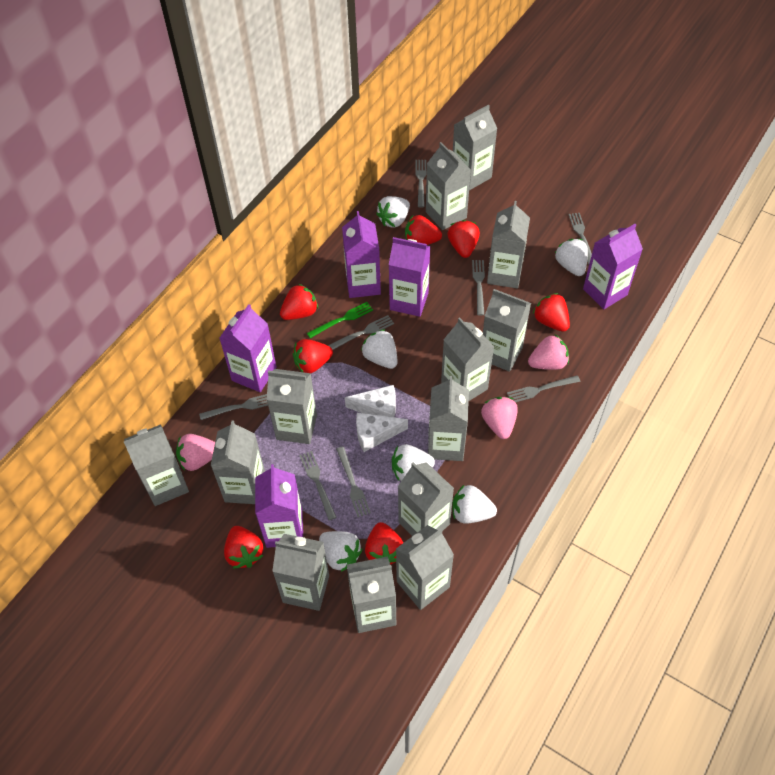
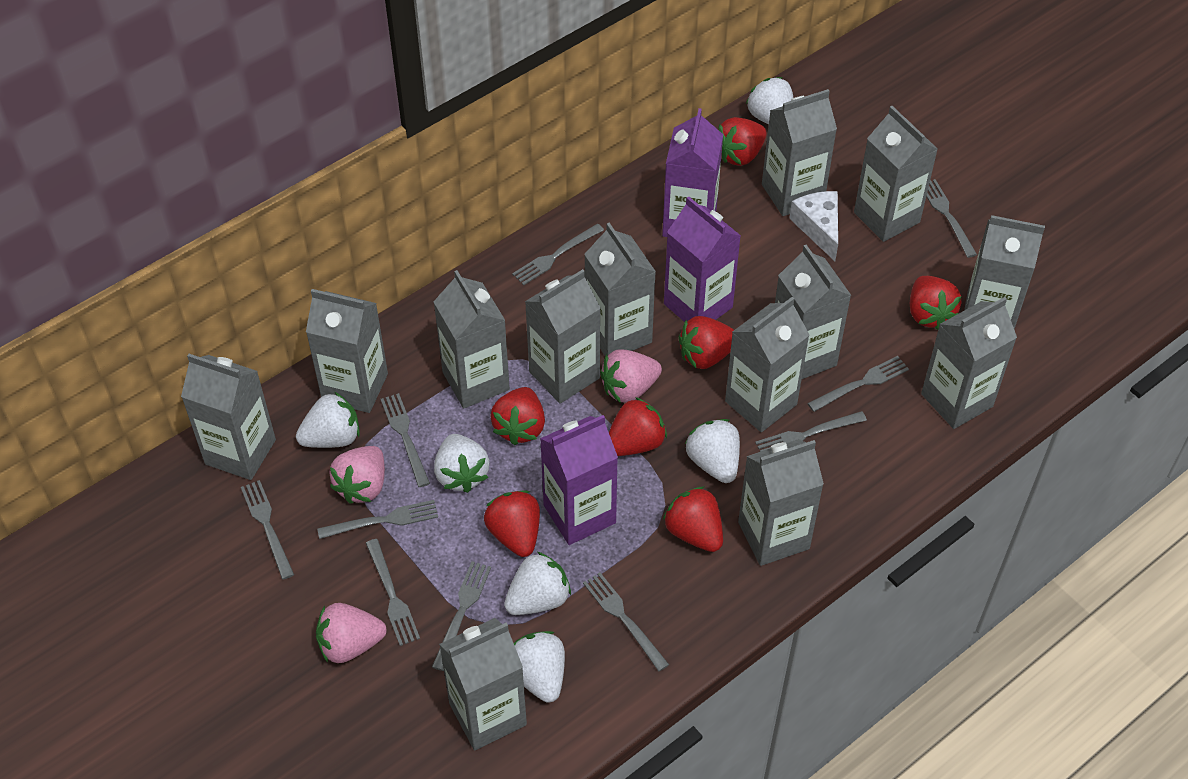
green fork: 1 -> 0
grey fork: 8 -> 10
purple carton: 5 -> 3
white cheese: 2 -> 1

